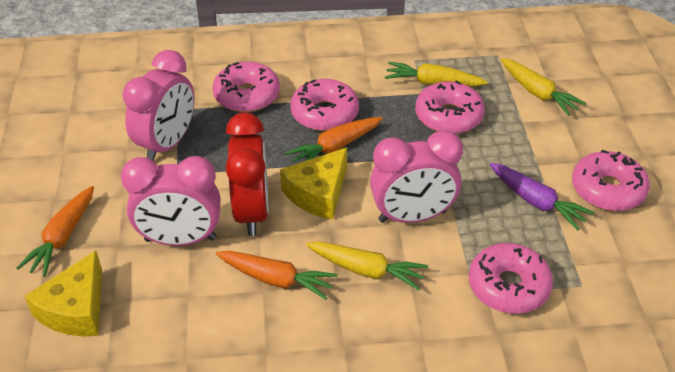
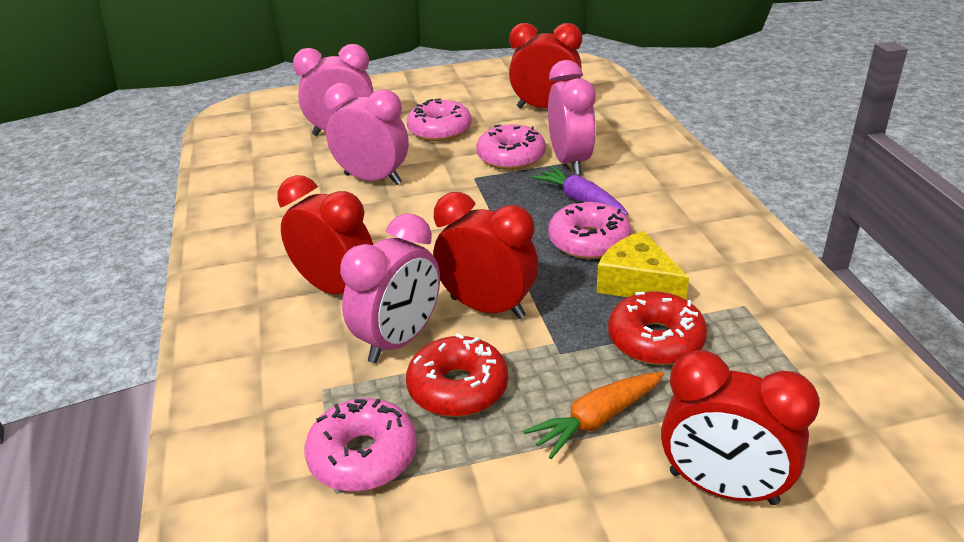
orange carrot: 3 -> 1
pink clock: 3 -> 4
pink donut: 5 -> 4
red clock: 1 -> 4
red donut: 0 -> 2
yellow carrot: 3 -> 0
yellow cheese: 2 -> 1

